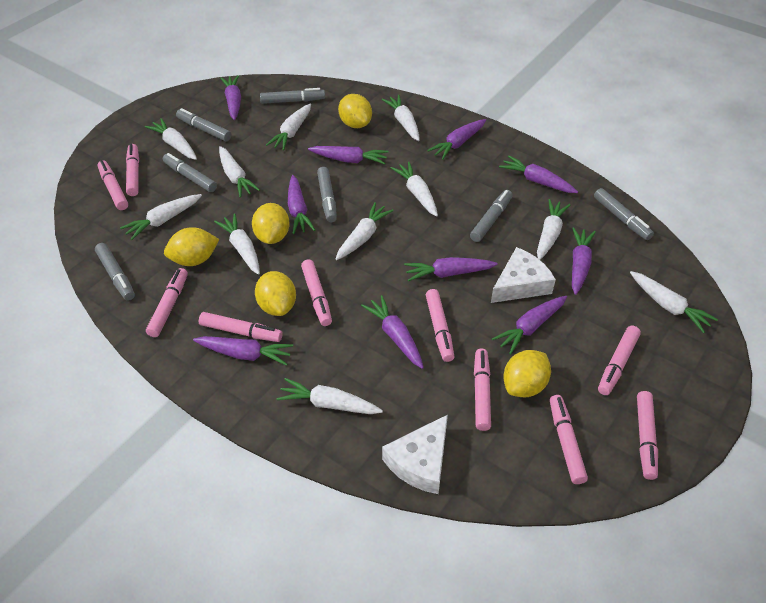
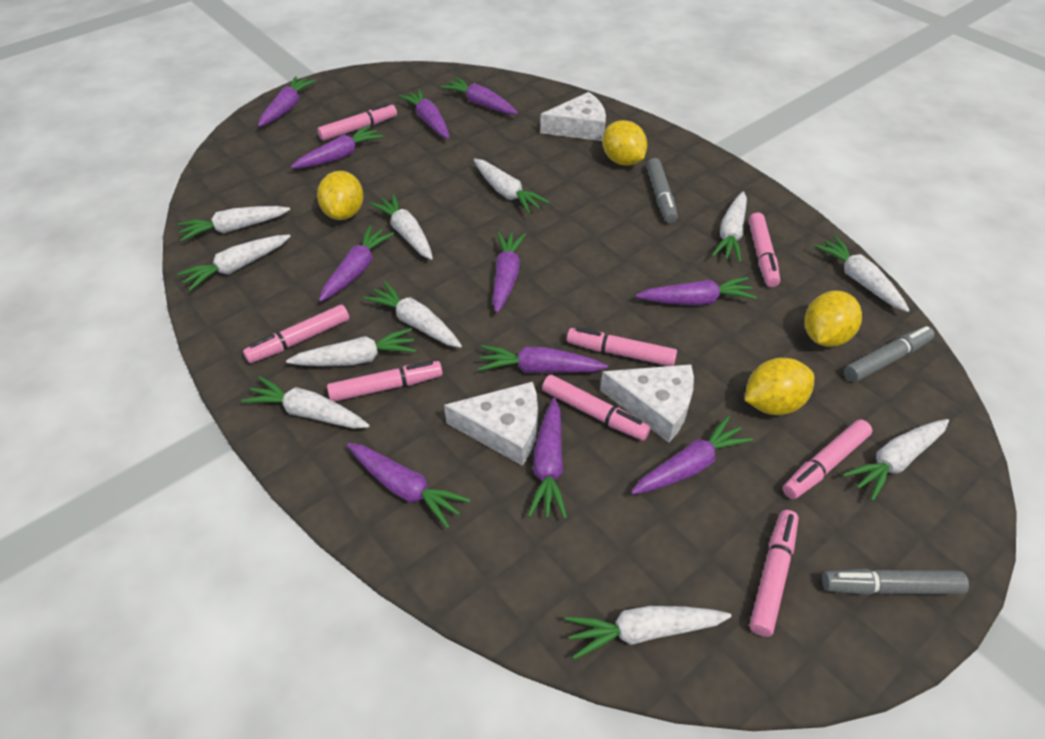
grey marker: 7 -> 3
pink marker: 10 -> 8
purple carrot: 10 -> 11
white cheese: 2 -> 3
yellow lemon: 5 -> 4

